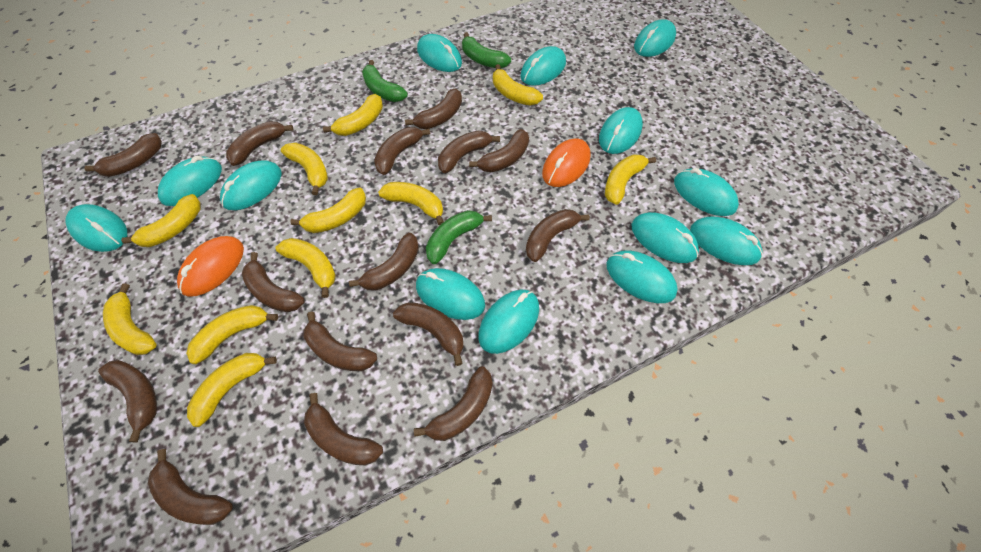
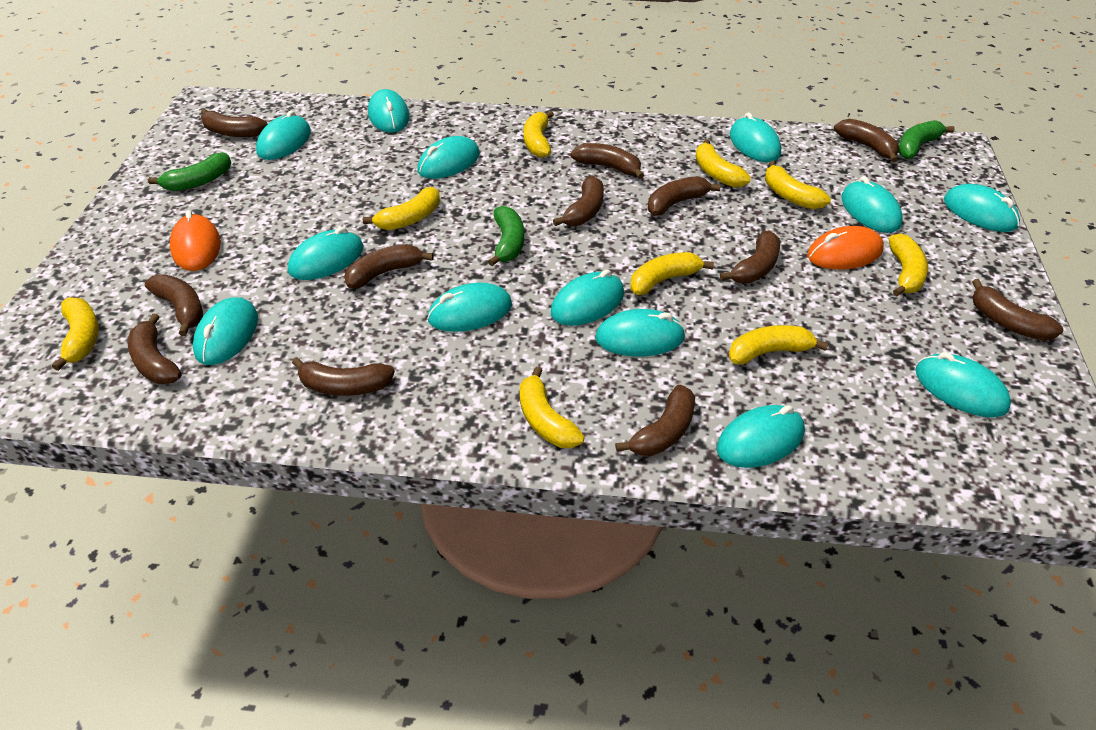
brown banana: 15 -> 12
yellow banana: 11 -> 9

